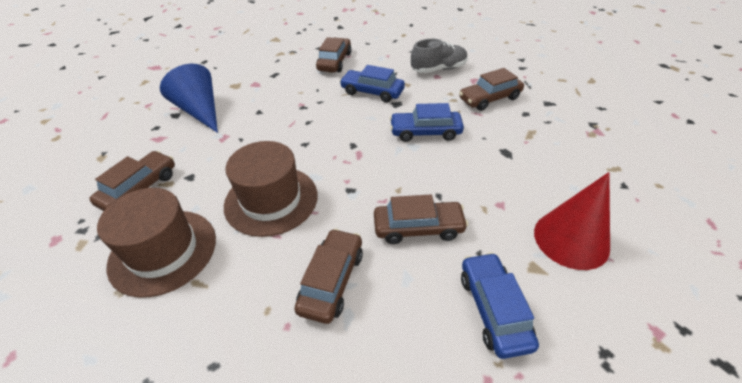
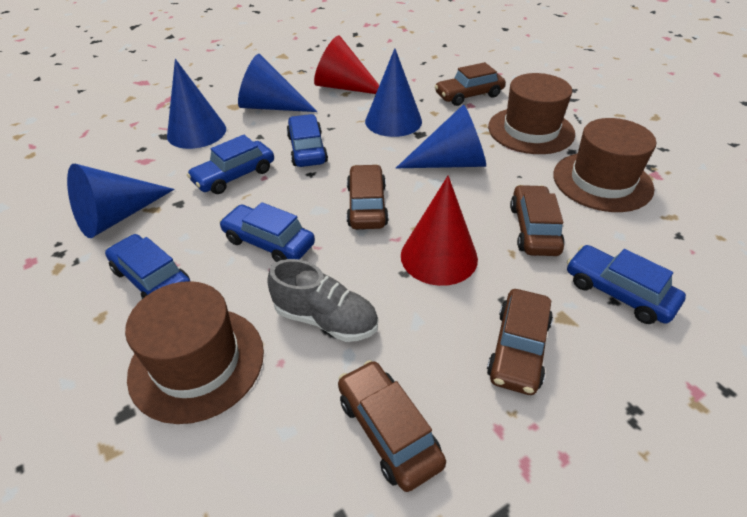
blue car: 3 -> 5
blue cone: 1 -> 5
brown hat: 2 -> 3
red cone: 1 -> 2

